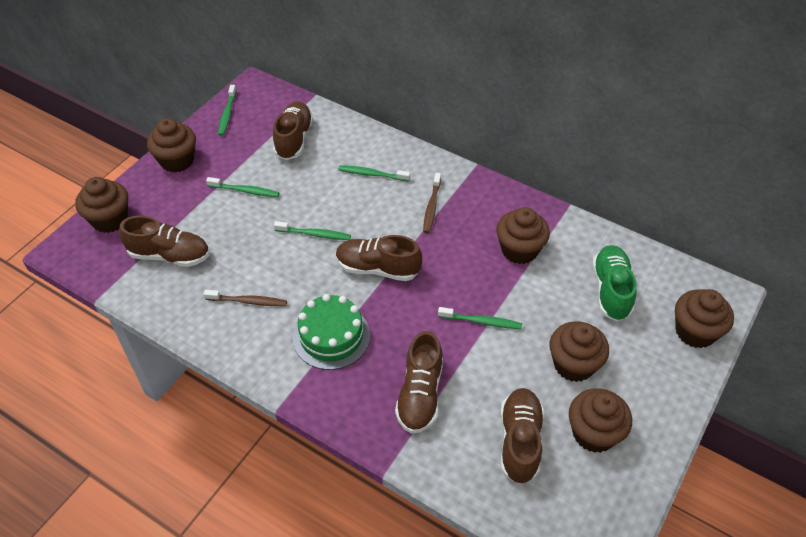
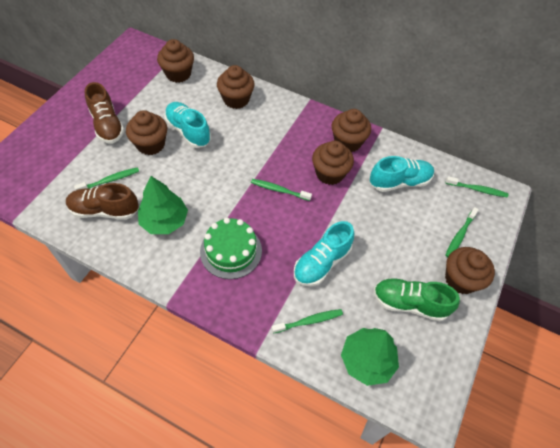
brown shoe: 5 -> 2
brown toothbrush: 2 -> 0
green tree: 0 -> 2
turquoise shoe: 0 -> 3

